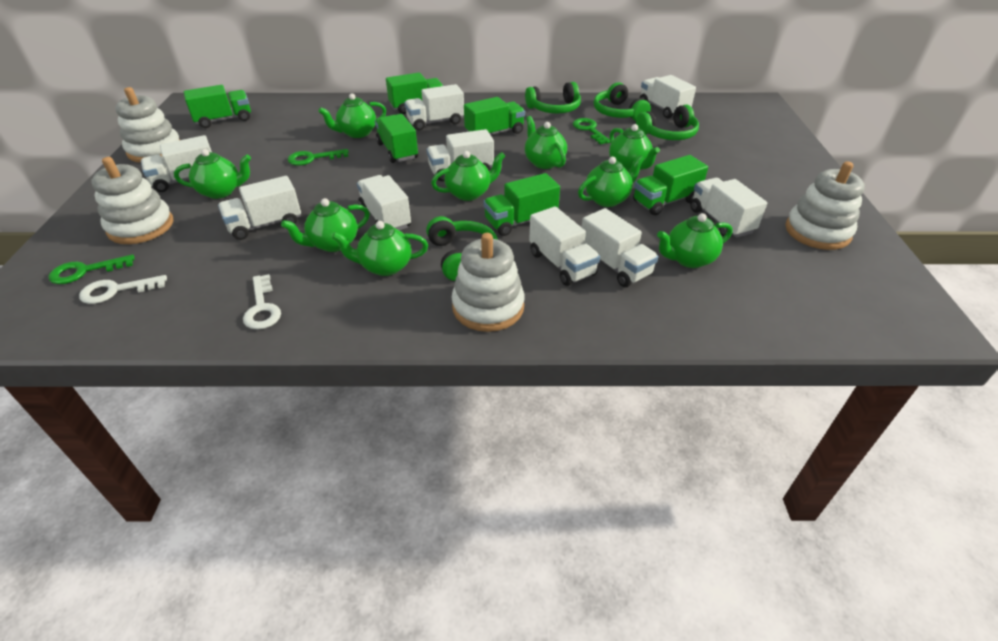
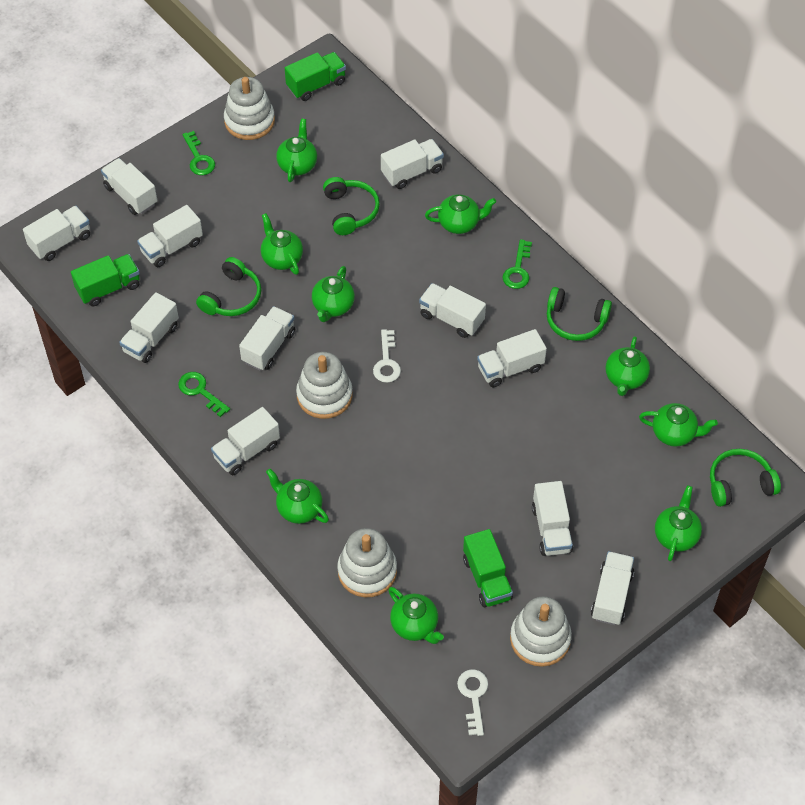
green truck: 6 -> 3
white truck: 9 -> 11

